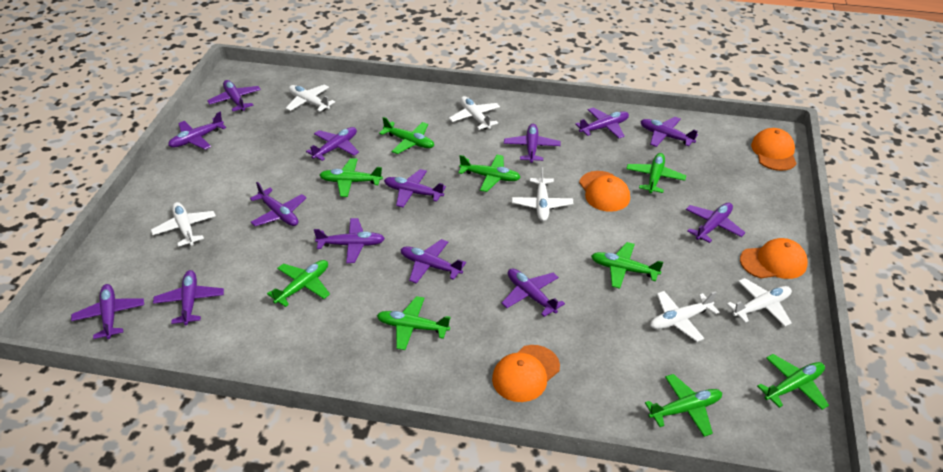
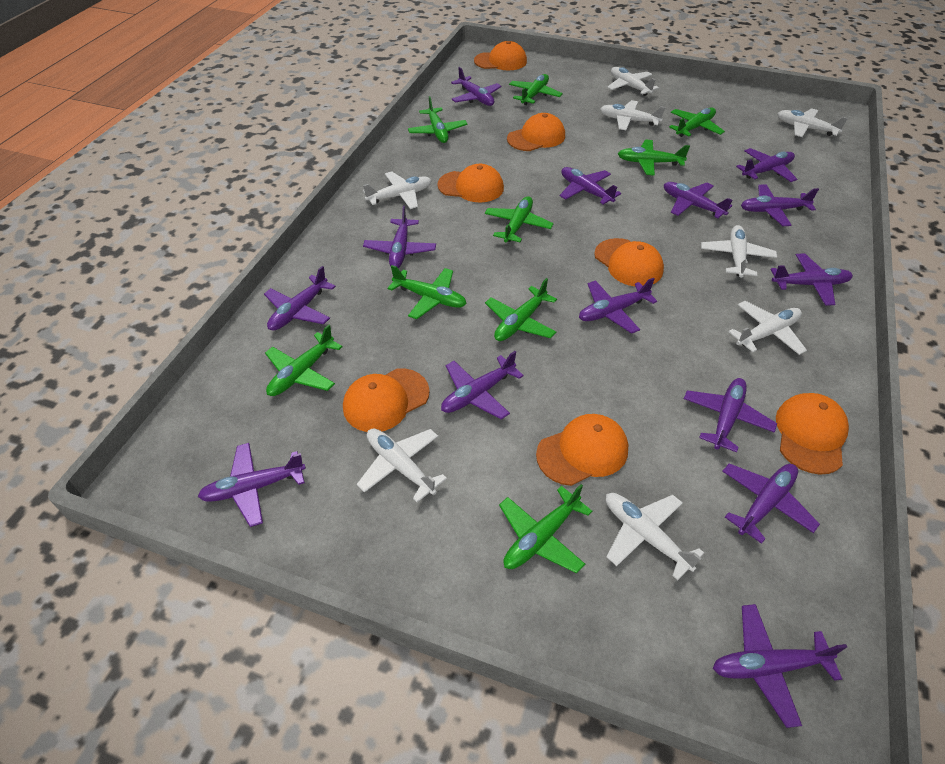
orange cap: 4 -> 7
white plane: 6 -> 8

